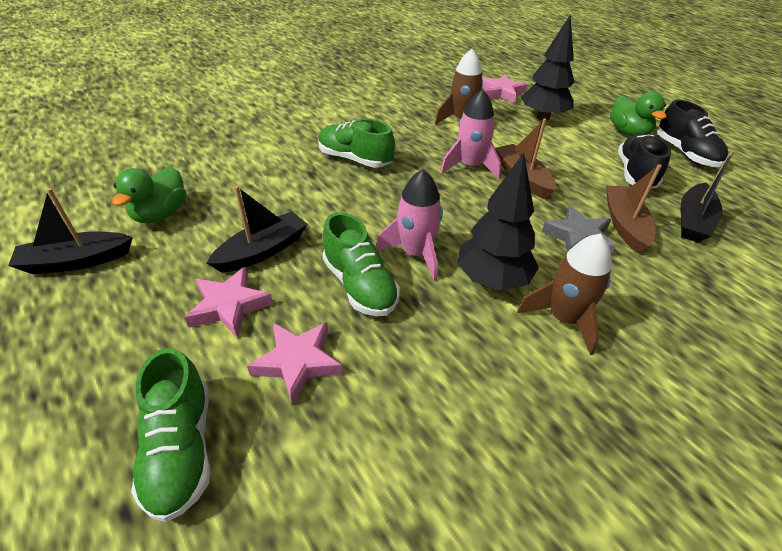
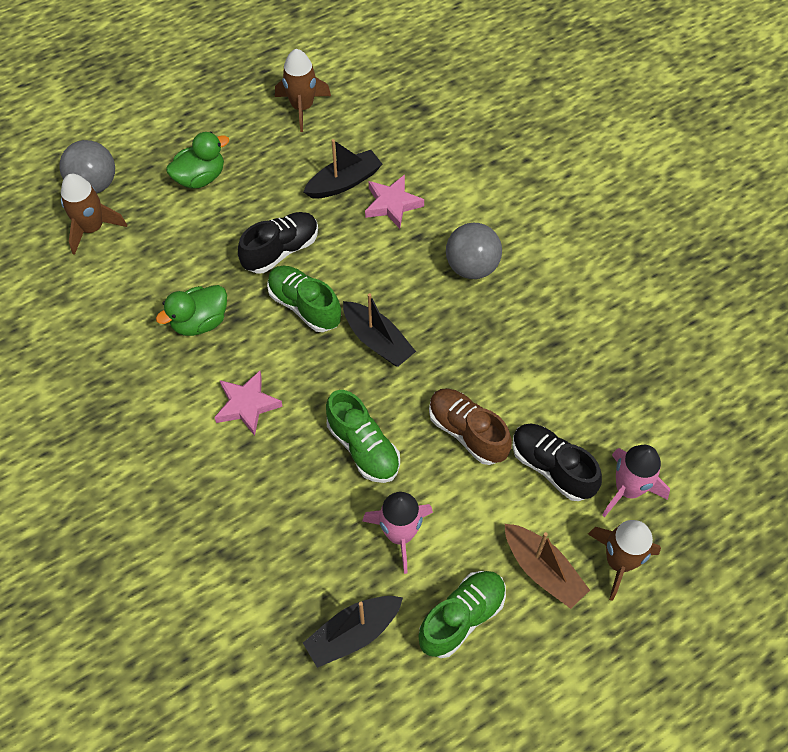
black tree: 2 -> 0
brown boat: 2 -> 1
brown rocket: 2 -> 3
brown shoe: 0 -> 1
grey ball: 0 -> 2
grey star: 1 -> 0
pink star: 3 -> 2

